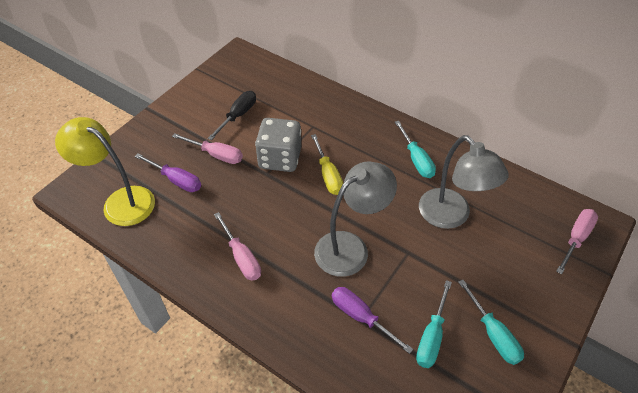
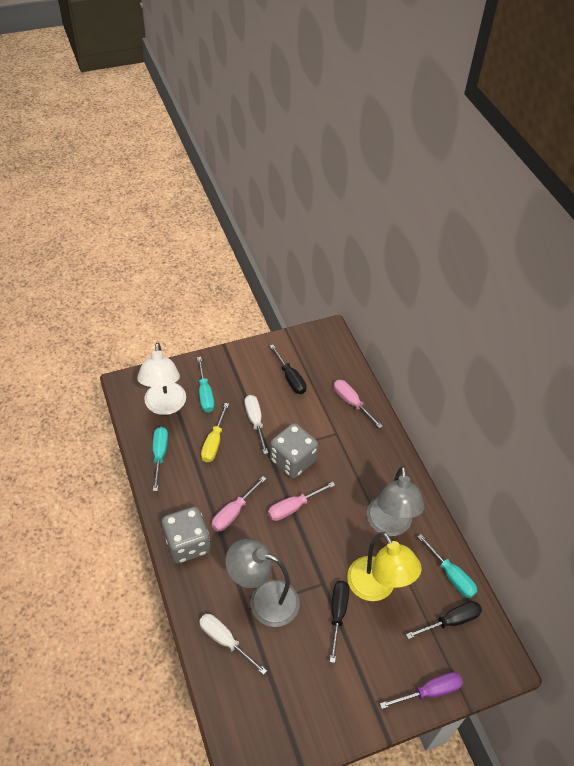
black screwdriver: 1 -> 3
grey dice: 1 -> 2
purple screwdriver: 2 -> 1
white lamp: 0 -> 1
white screwdriver: 0 -> 2

